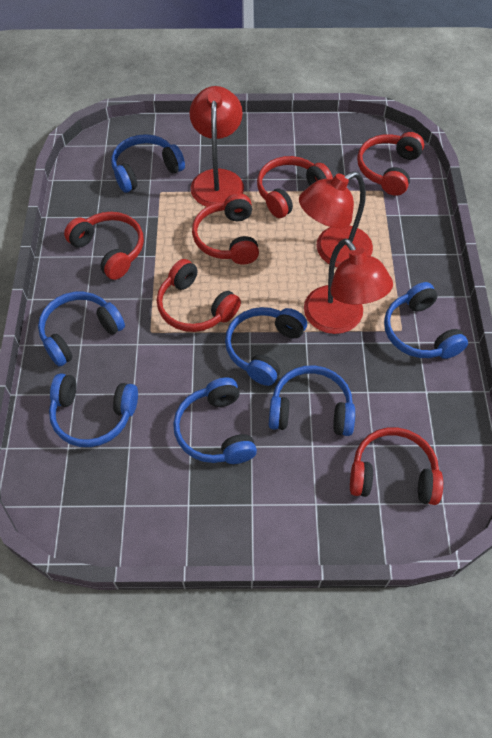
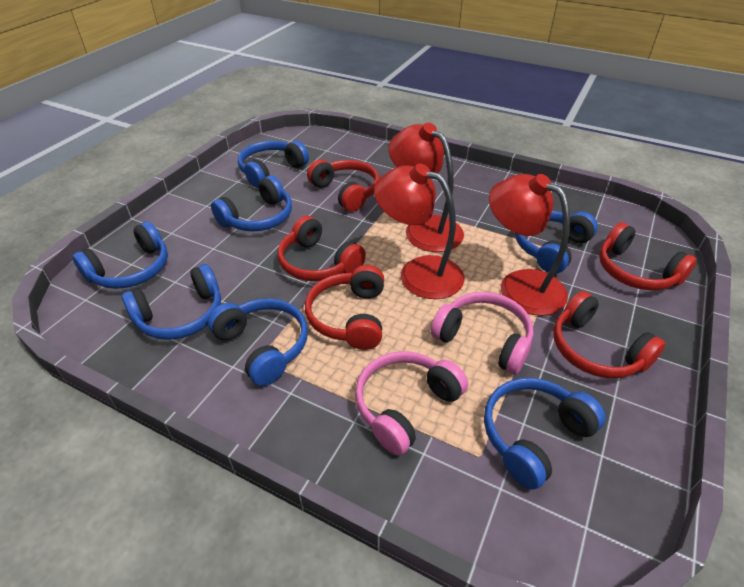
pink headphones: 0 -> 2
red headphones: 6 -> 5

